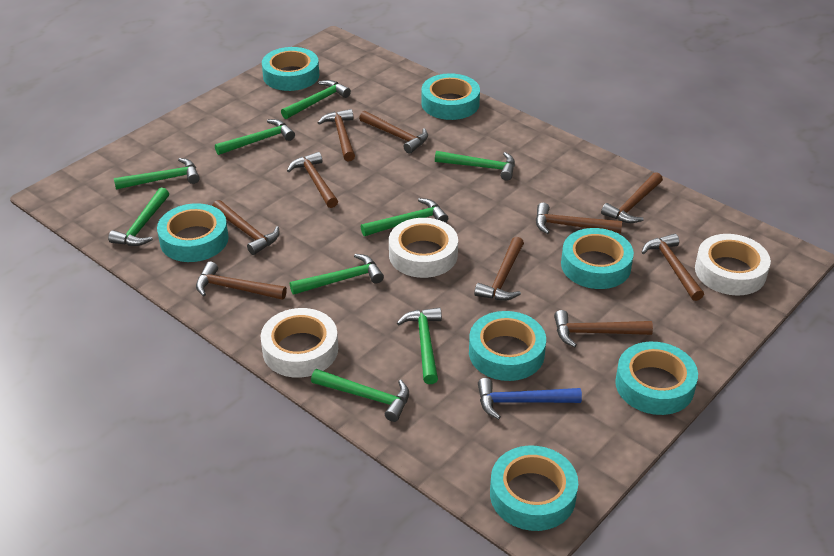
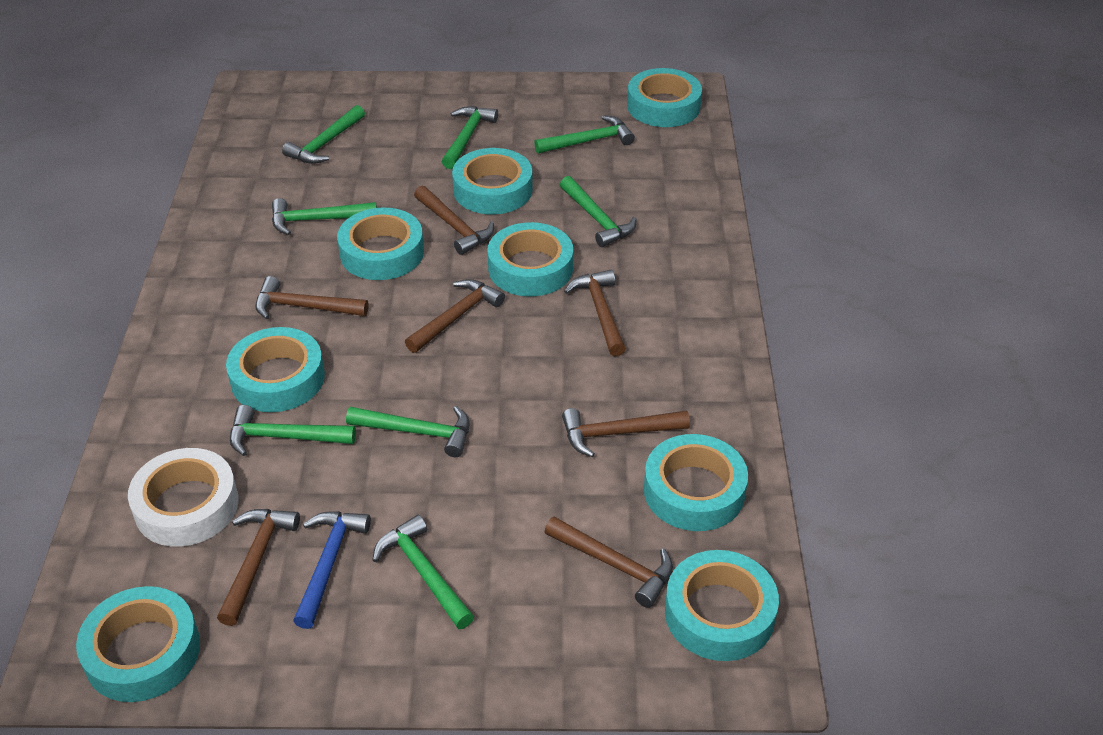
brown hammer: 10 -> 7
green hammer: 9 -> 8
turquoise tape: 7 -> 8
white tape: 3 -> 1

